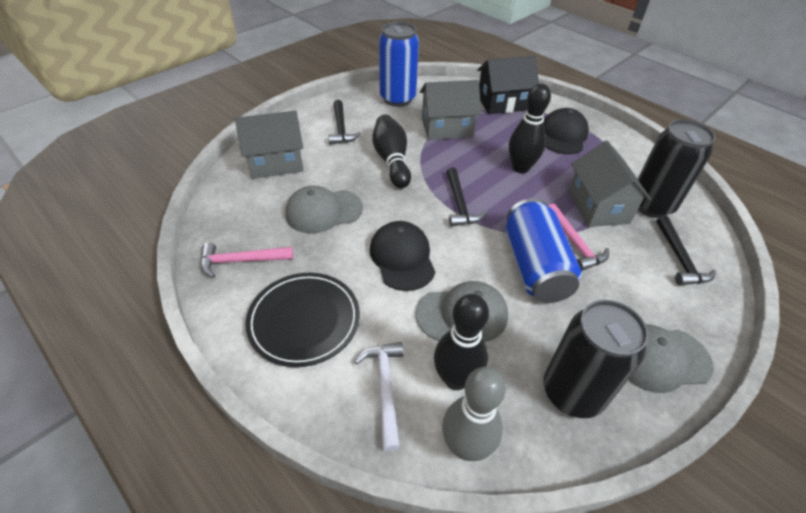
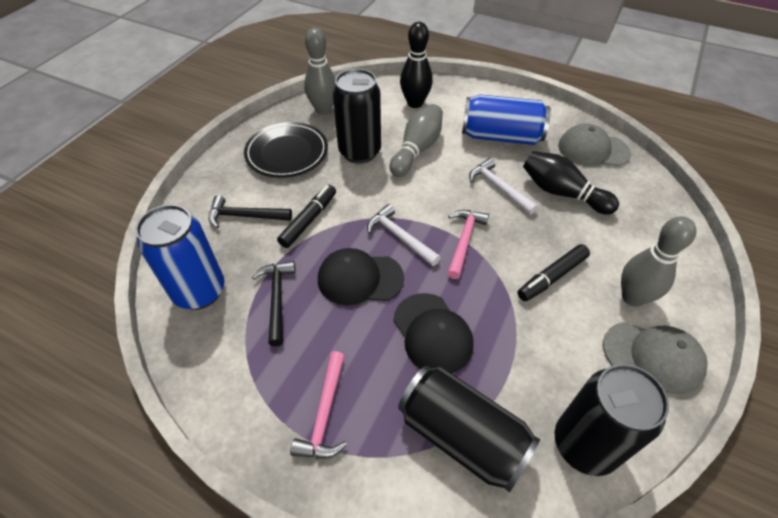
black bowling pin: 3 -> 2
black can: 2 -> 3
black hammer: 3 -> 2
black house: 1 -> 0
black marker: 0 -> 2
grey bowling pin: 1 -> 3
grey cap: 3 -> 2
grey house: 3 -> 0
white hammer: 1 -> 2

